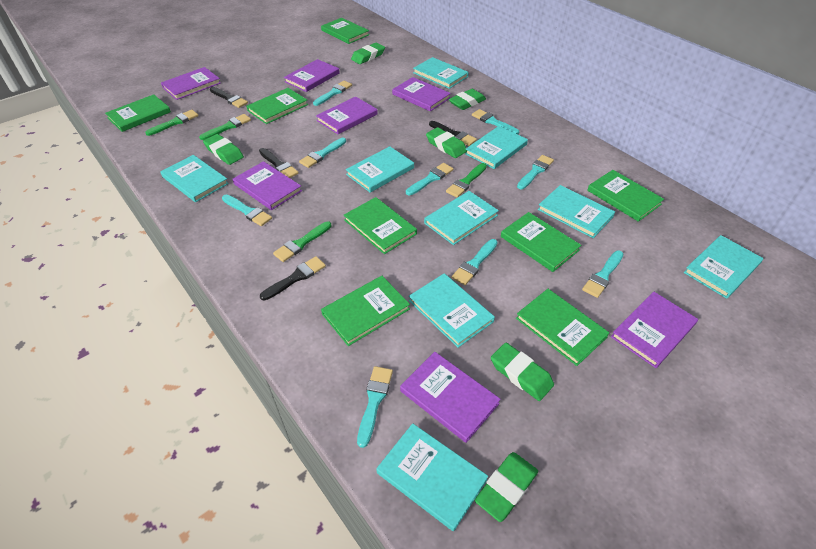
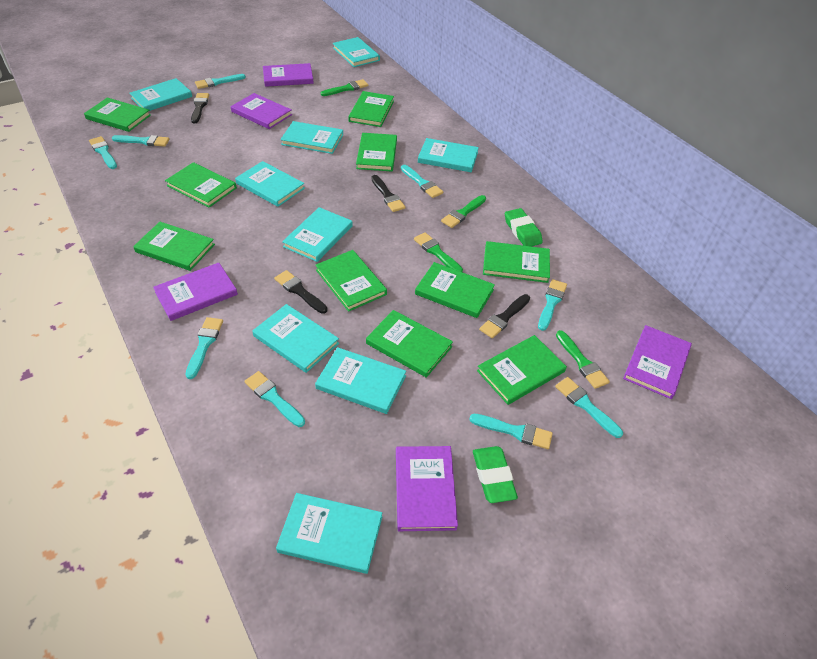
green book: 8 -> 10
green eraser: 6 -> 2
purple book: 7 -> 5

